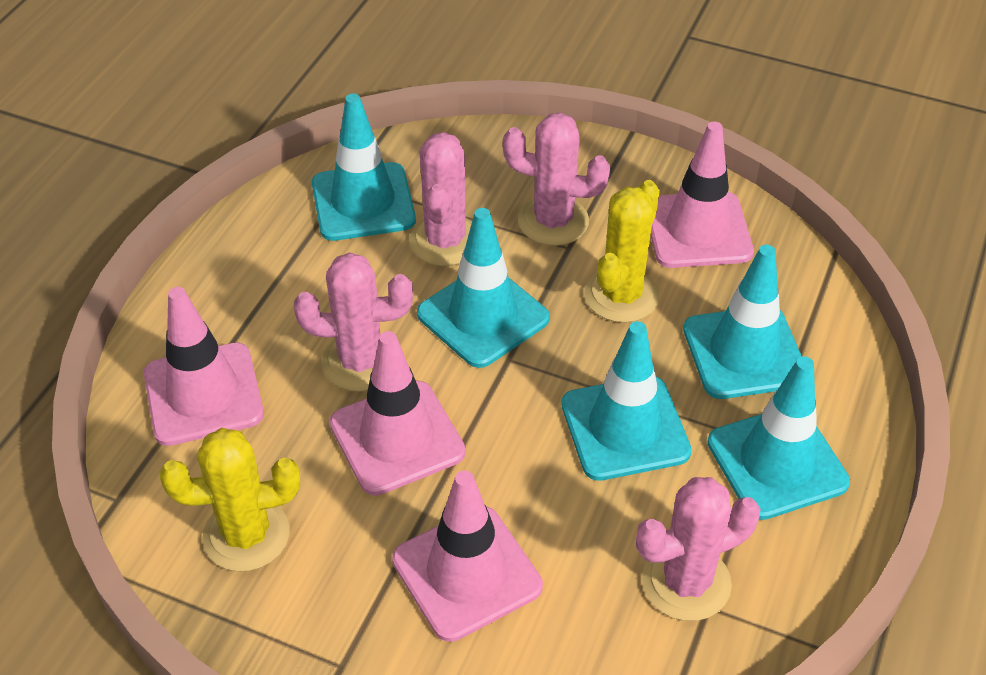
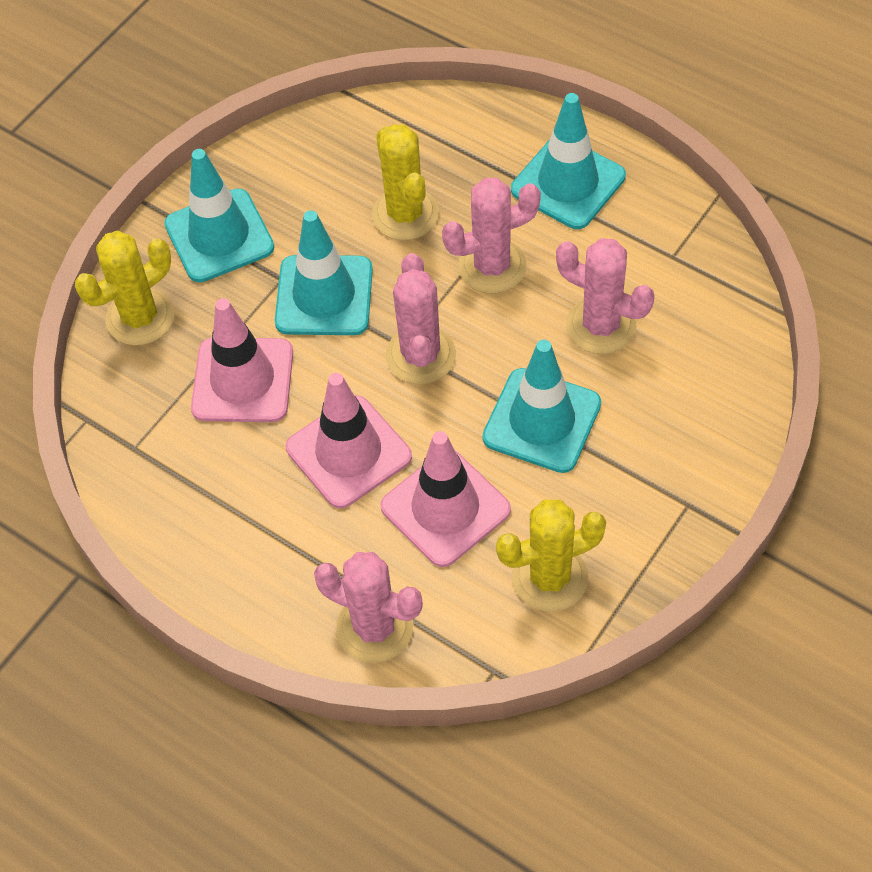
pink traffic cone: 4 -> 3
turquoise traffic cone: 5 -> 4
yellow cactus: 2 -> 3

